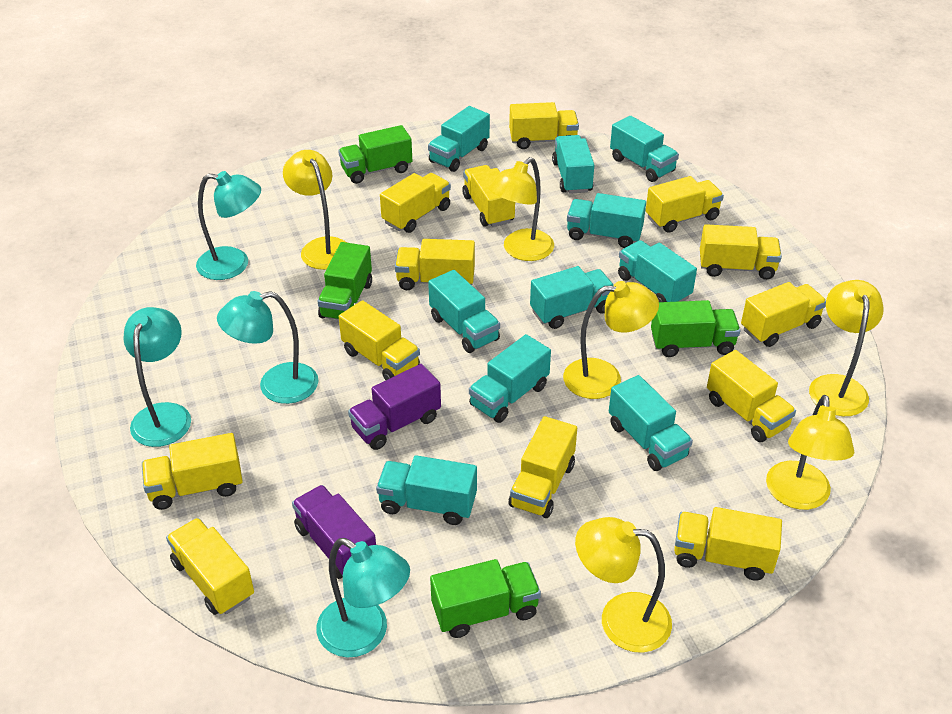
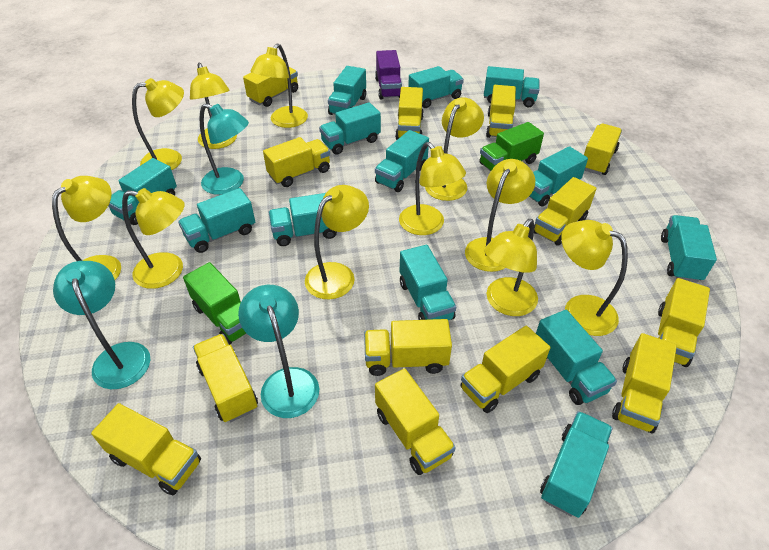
green truck: 4 -> 2
purple truck: 2 -> 1
turquoise lamp: 4 -> 3
turquoise truck: 10 -> 13
yellow lamp: 6 -> 11

